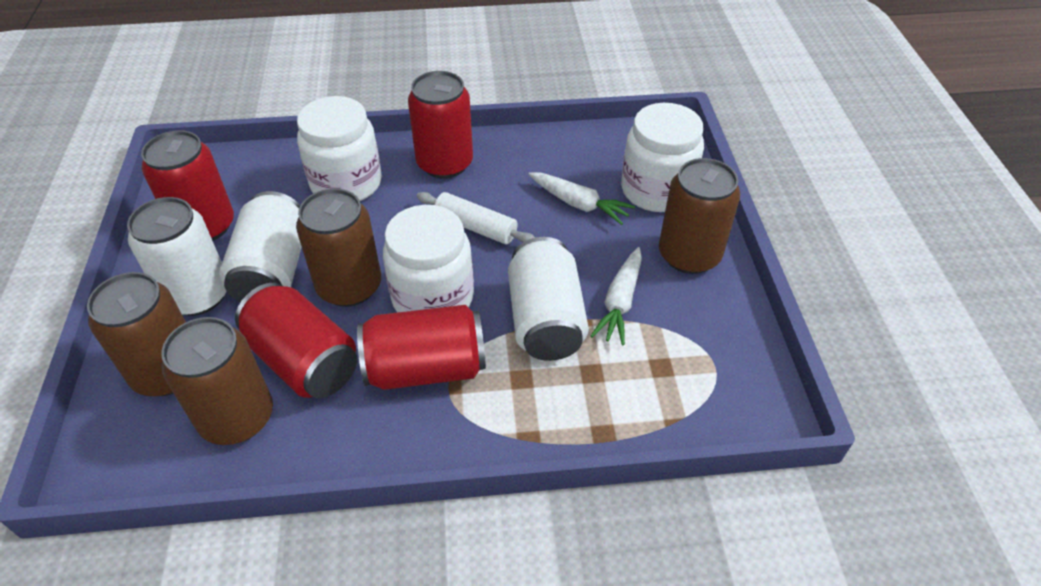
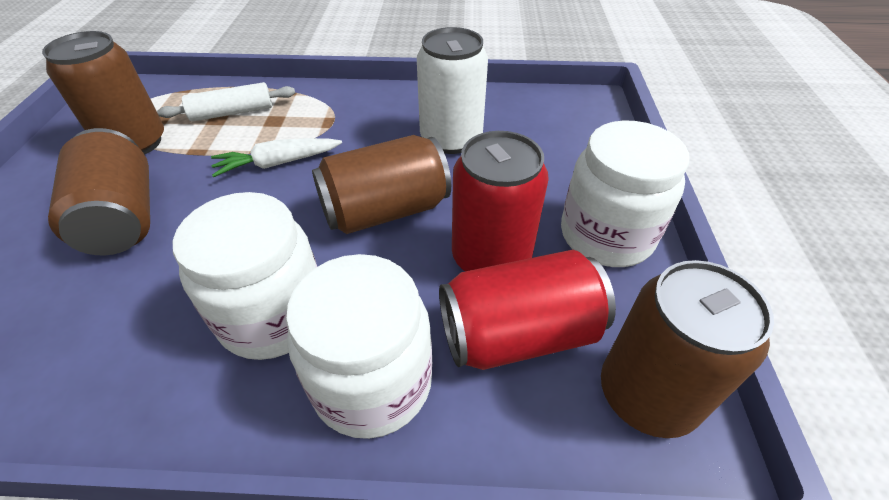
red can: 4 -> 2
white can: 3 -> 1
white carrot: 2 -> 1

